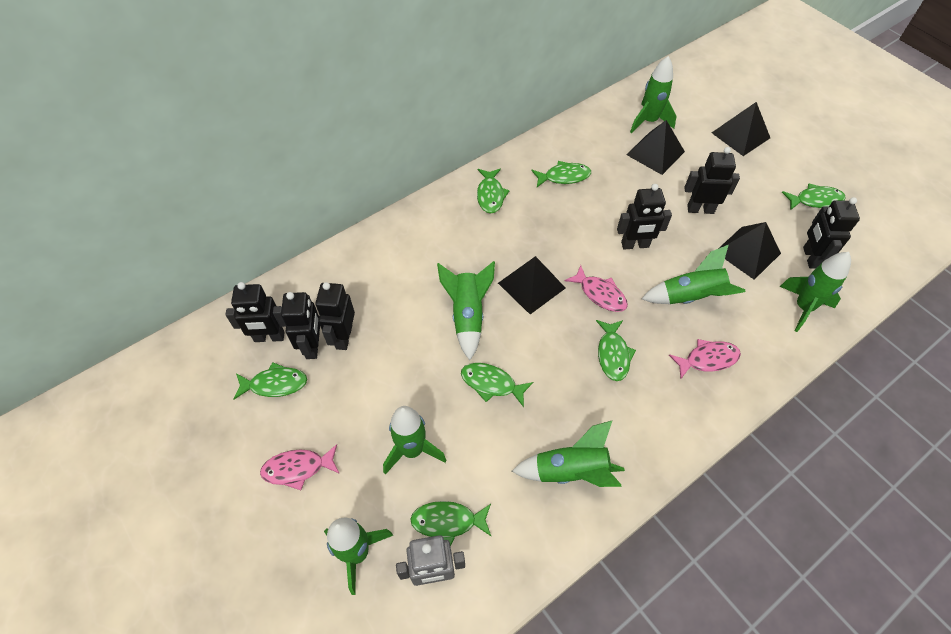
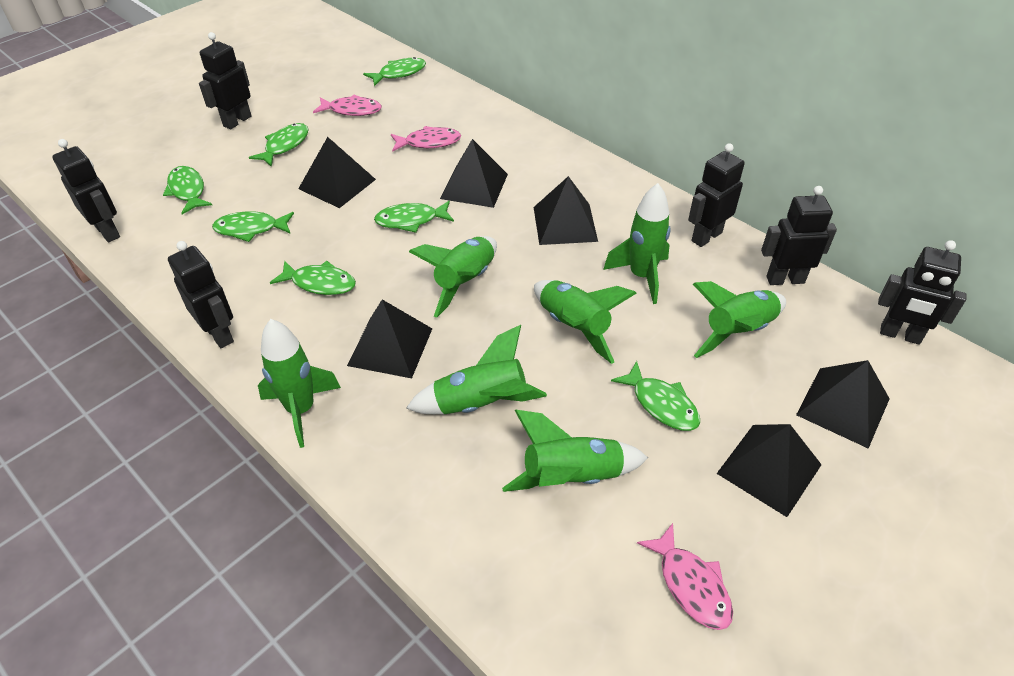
black pyramid: 4 -> 6
grey robot: 1 -> 0

